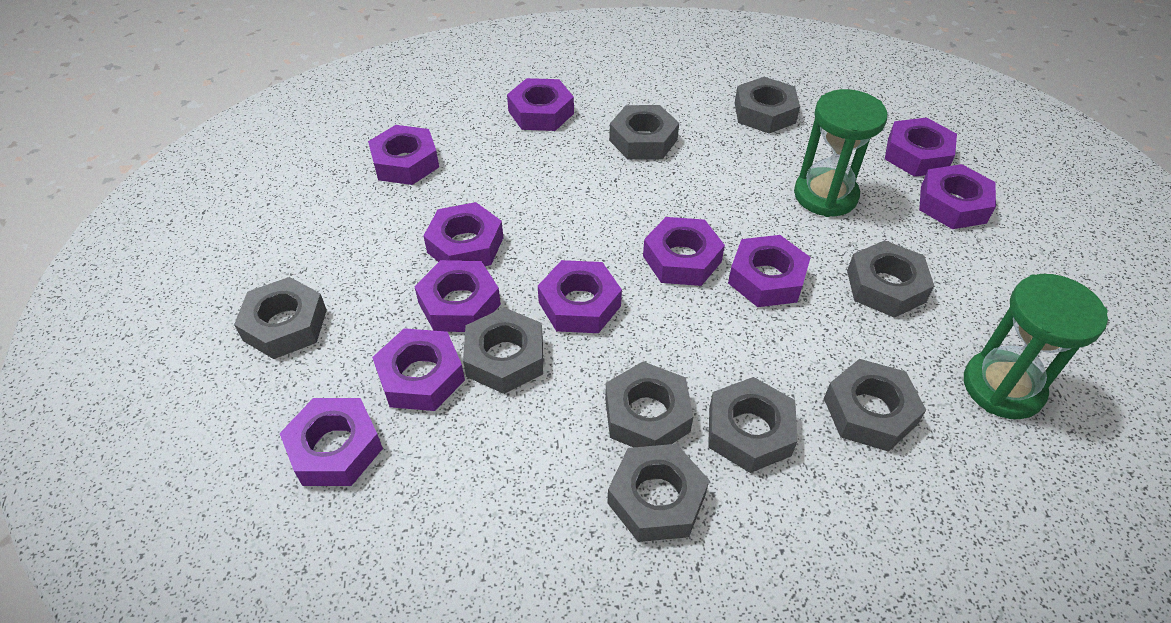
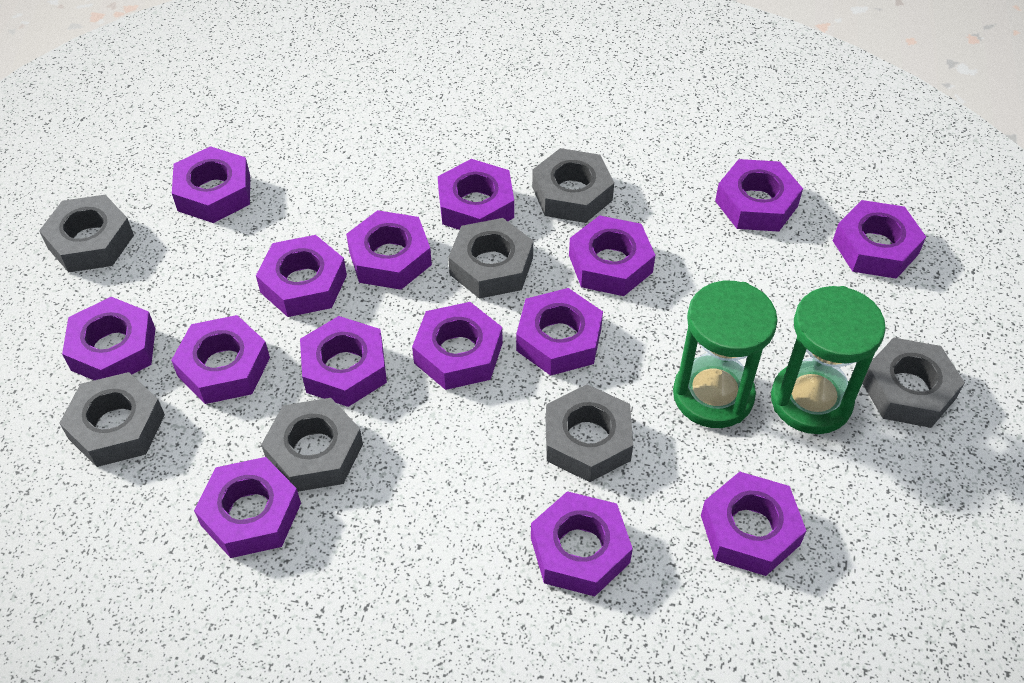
grey nut: 9 -> 7
purple nut: 11 -> 15

